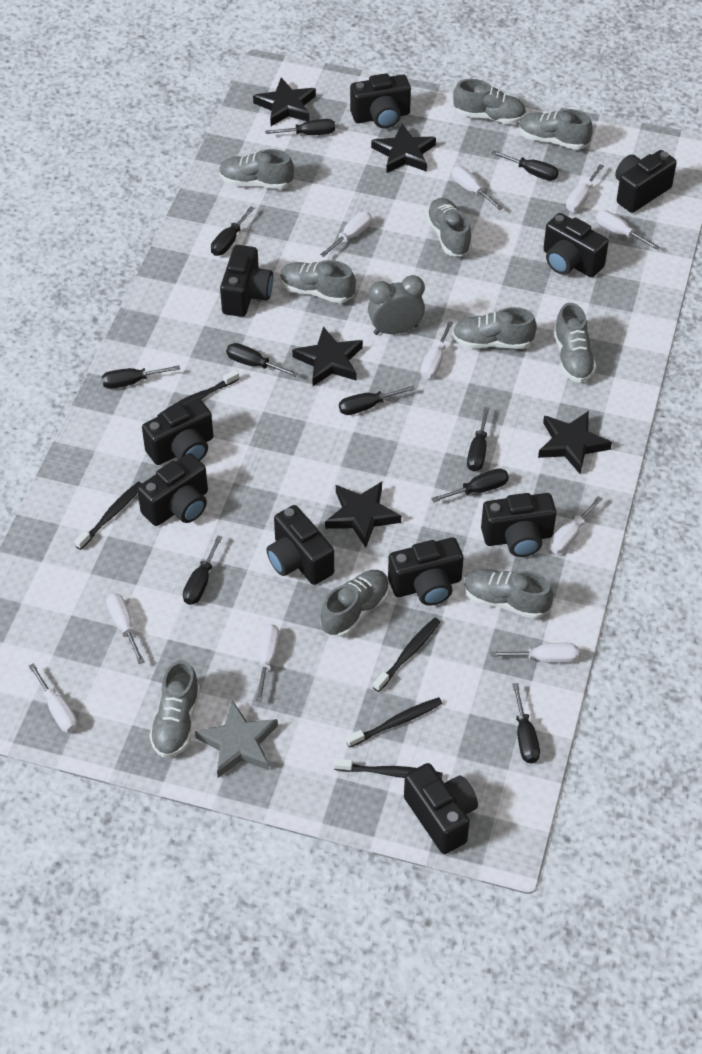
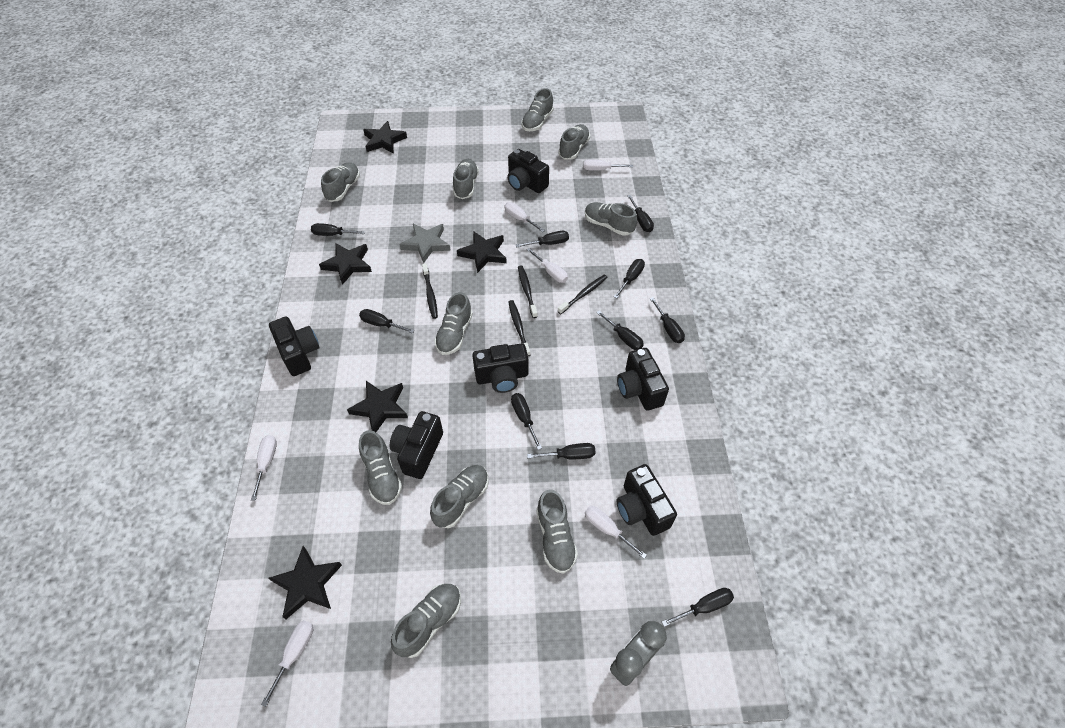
black camera: 10 -> 6
black toothbrush: 5 -> 4
white screwdriver: 10 -> 6

